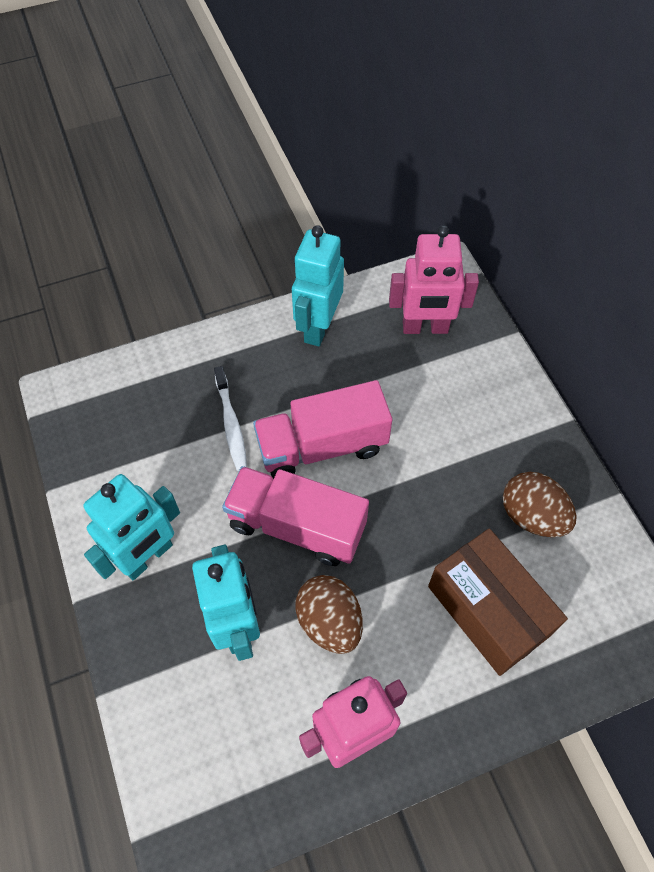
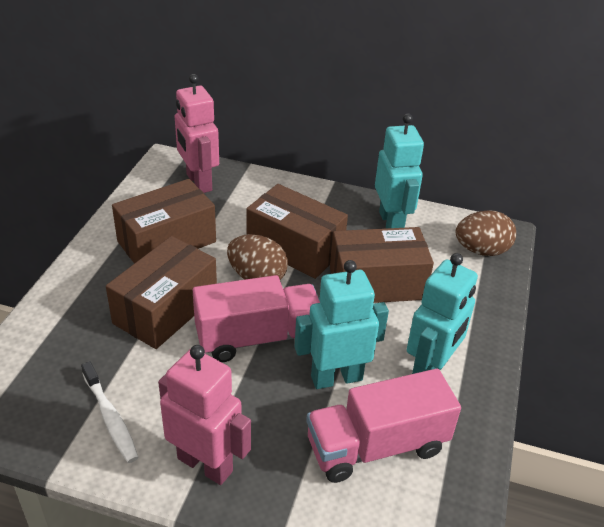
brown box: 1 -> 4

